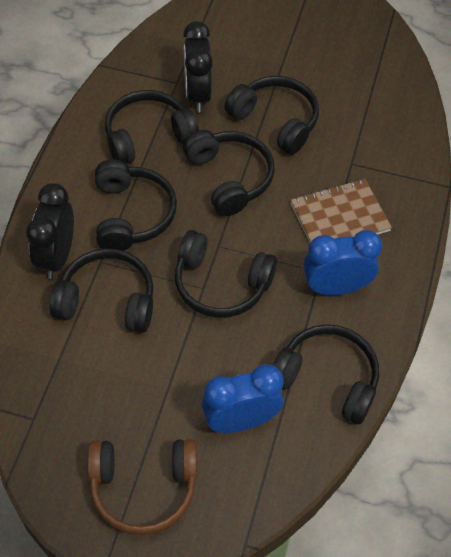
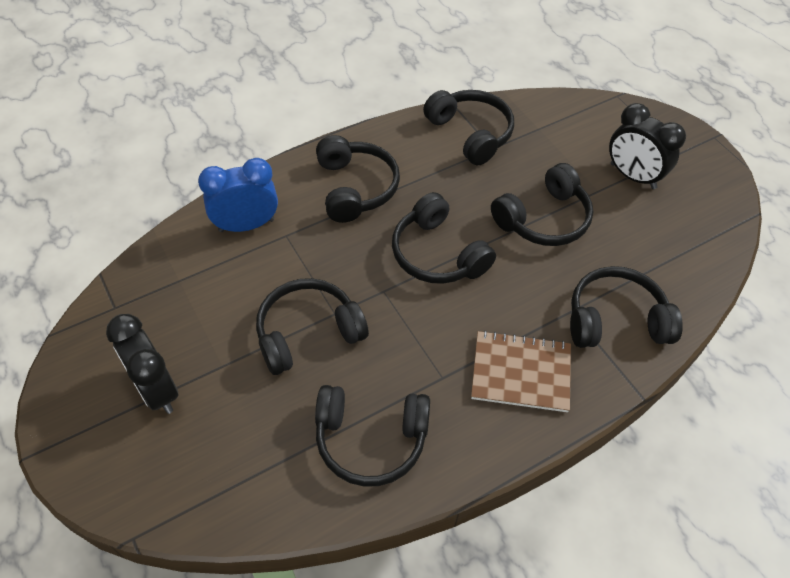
blue clock: 2 -> 1
brown headphones: 1 -> 0

